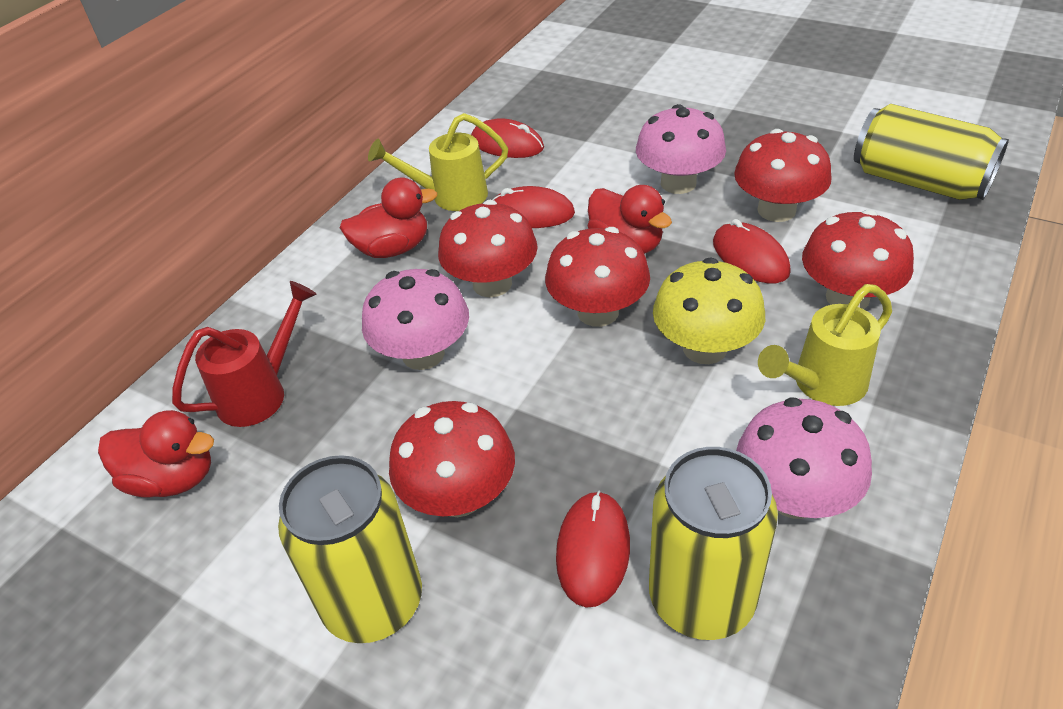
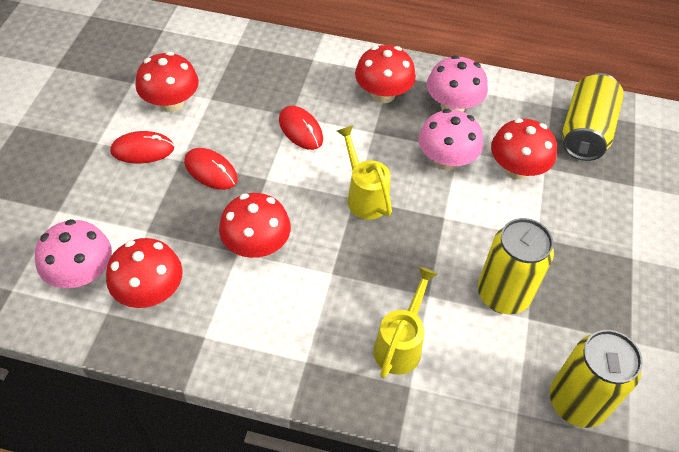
red duck: 3 -> 0
red mouse: 4 -> 3
red watering can: 1 -> 0
yellow mushroom: 1 -> 0

